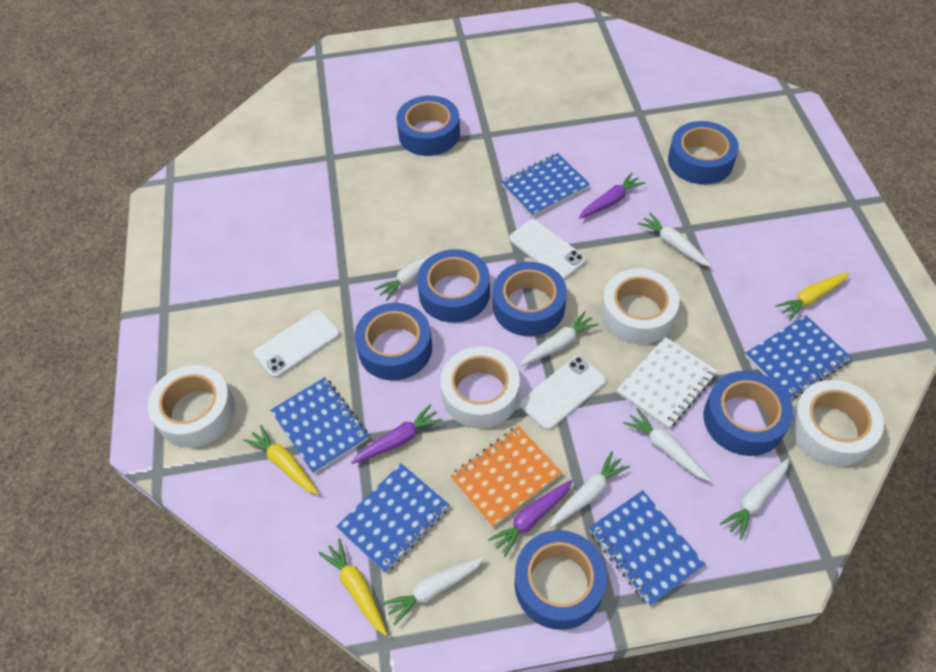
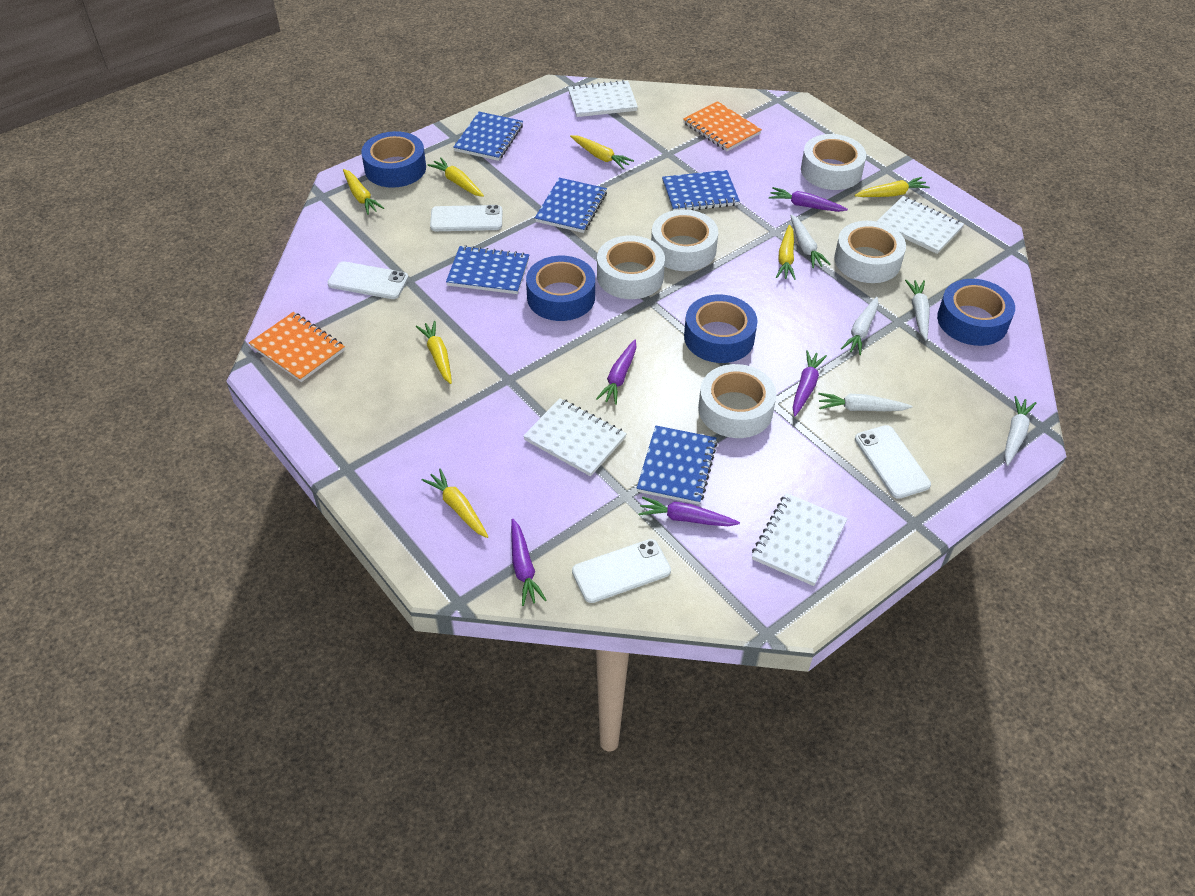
blue tape: 7 -> 4
orange notebook: 1 -> 2
purple carrot: 3 -> 5
white carrot: 7 -> 5
white notebook: 1 -> 4
white phone: 3 -> 4
white tape: 4 -> 5
yellow carrot: 3 -> 7

